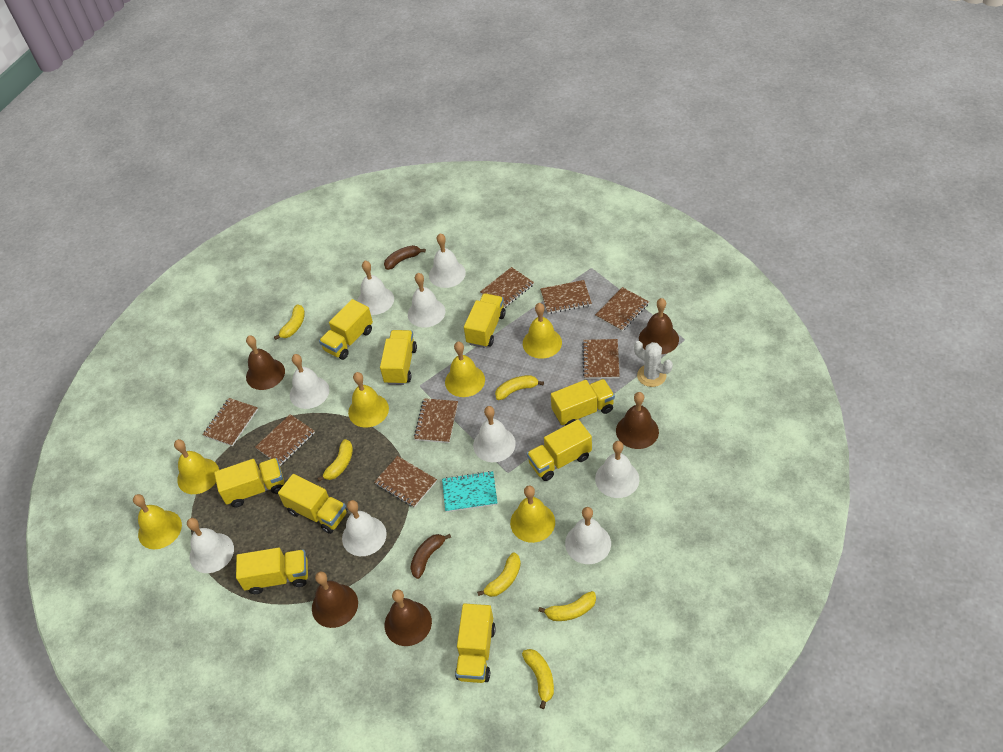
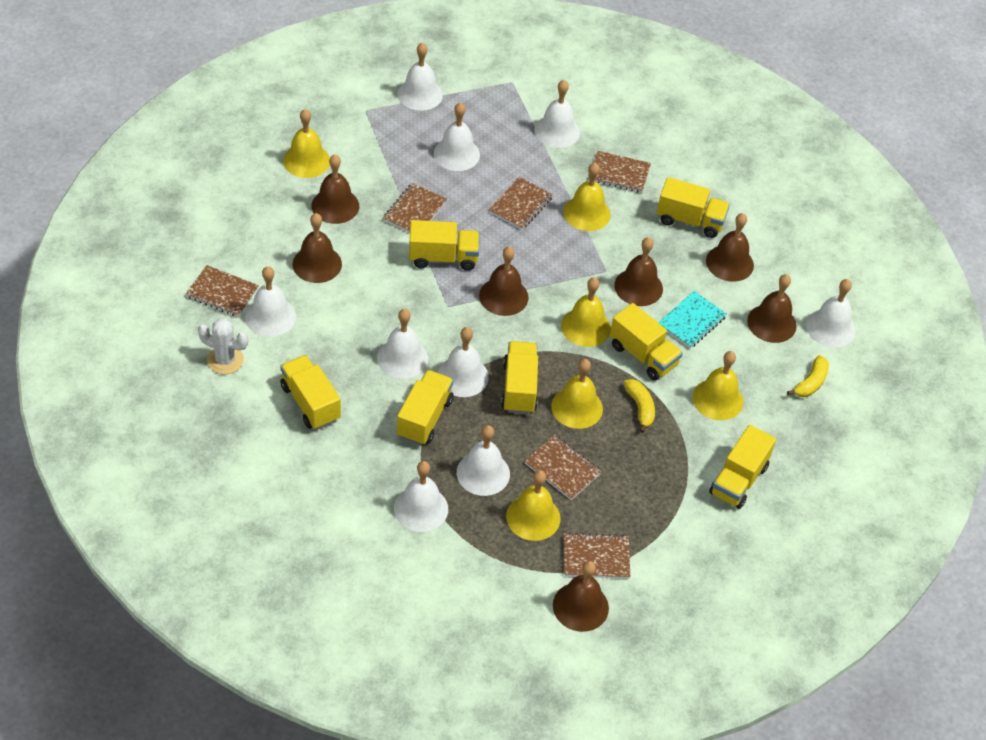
brown banana: 2 -> 0
brown bell: 5 -> 7
brown notebook: 8 -> 6
yellow banana: 6 -> 2
yellow truck: 9 -> 7

